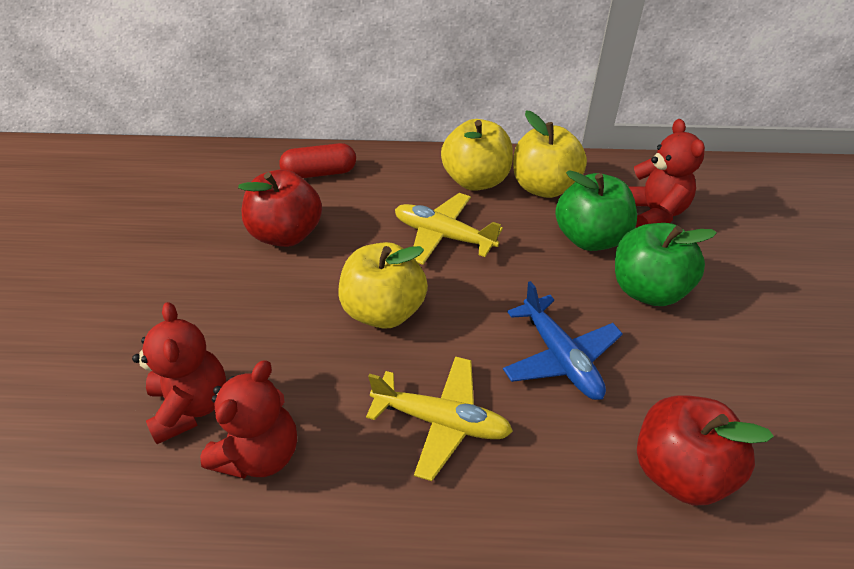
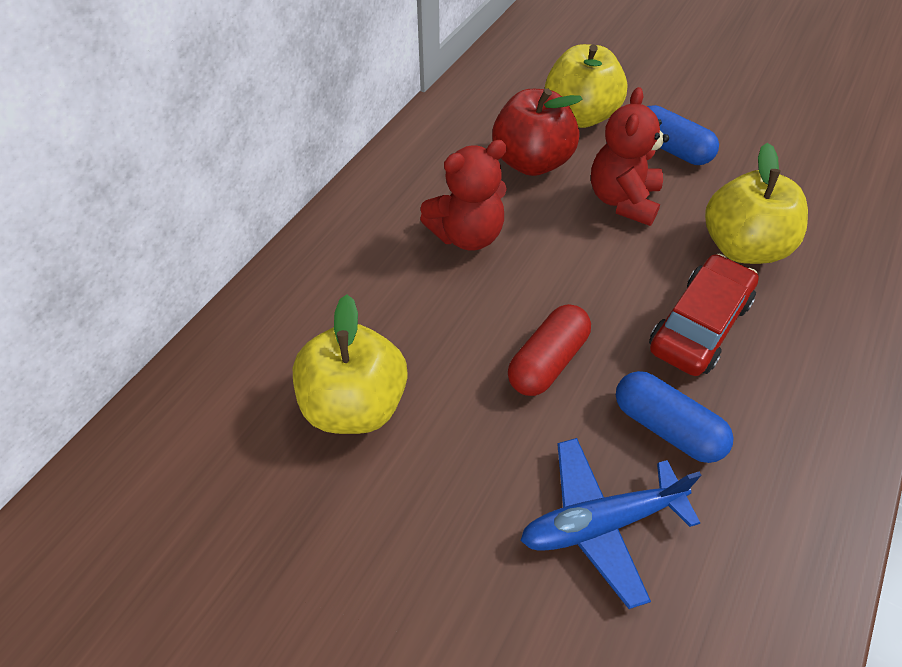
blue capsule: 0 -> 2
green apple: 2 -> 0
red apple: 2 -> 1
red car: 0 -> 1
red teddy bear: 3 -> 2
yellow plane: 2 -> 0

